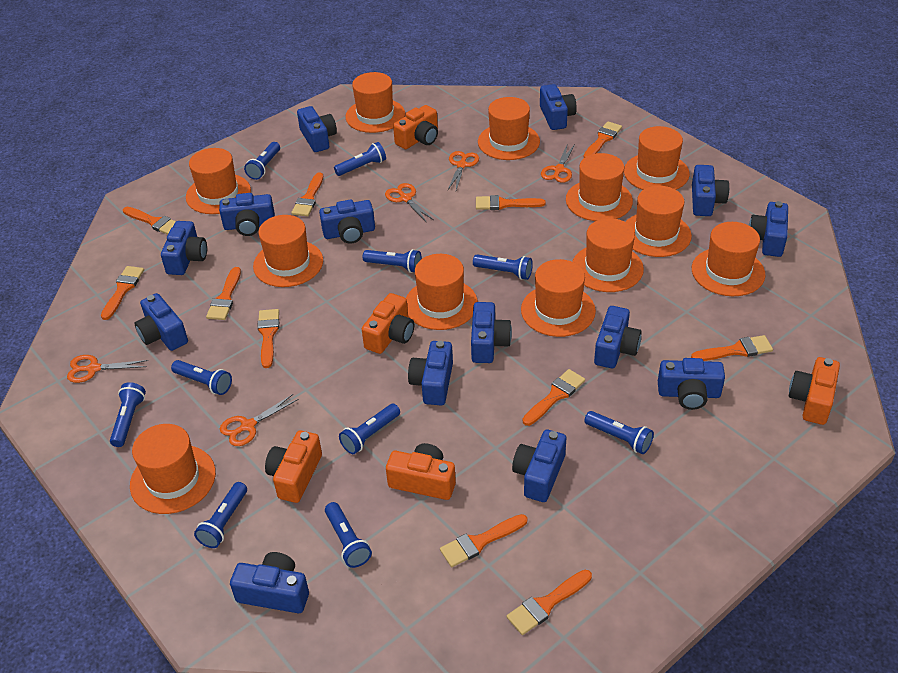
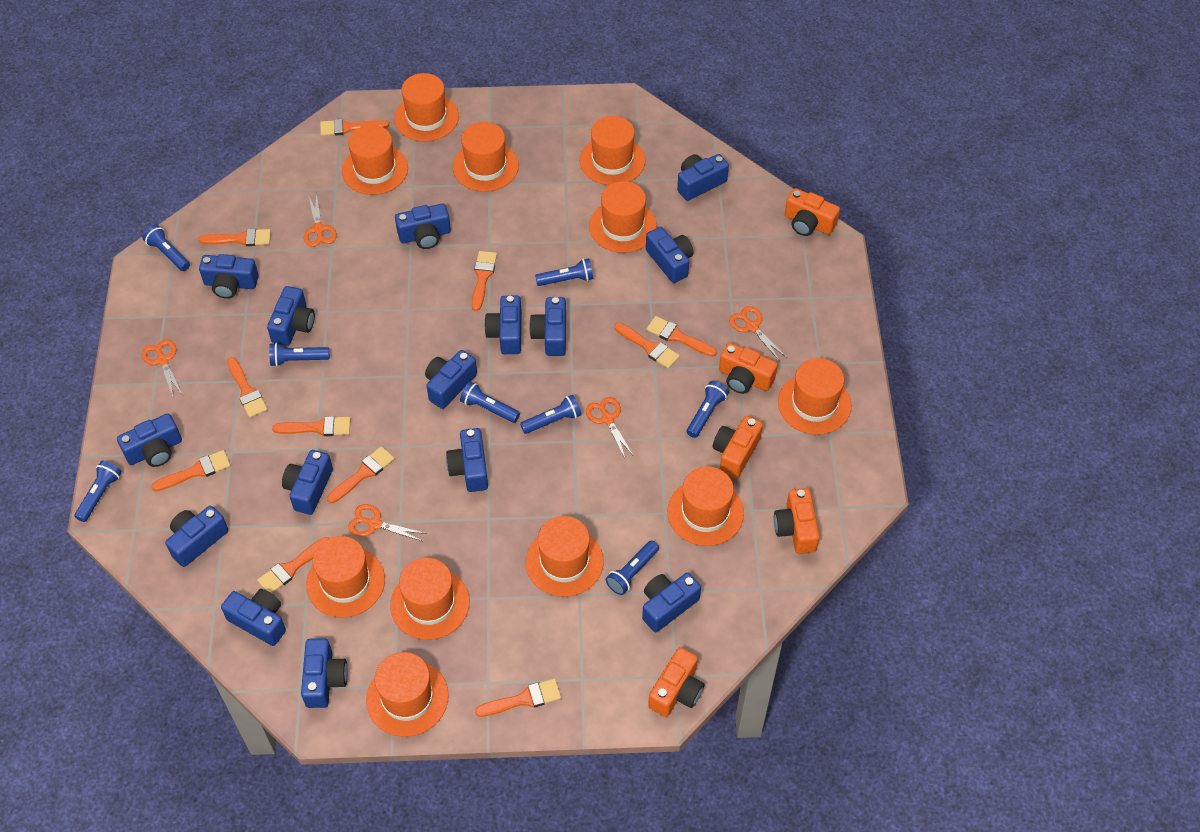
blue camera: 14 -> 15
blue flashlight: 10 -> 8
orange hat: 12 -> 11

